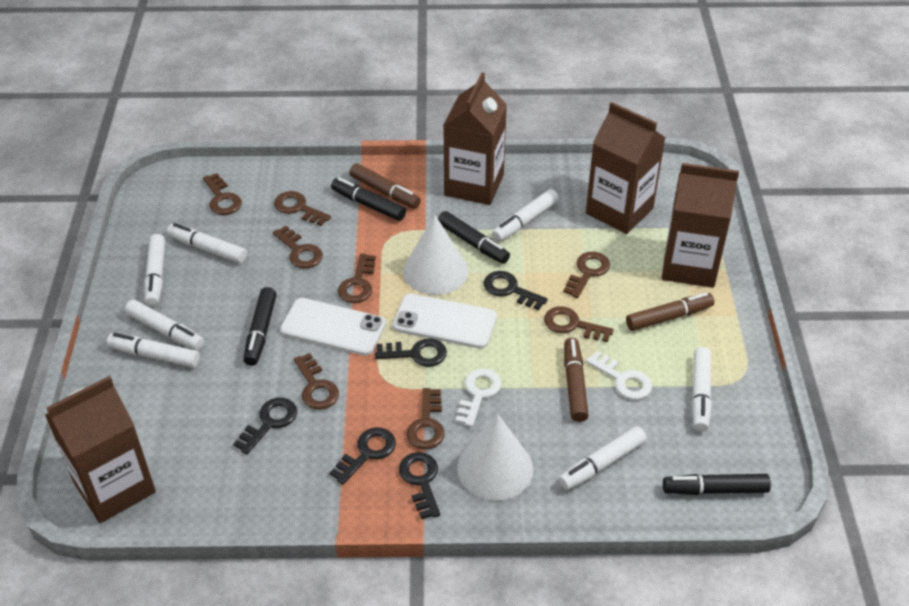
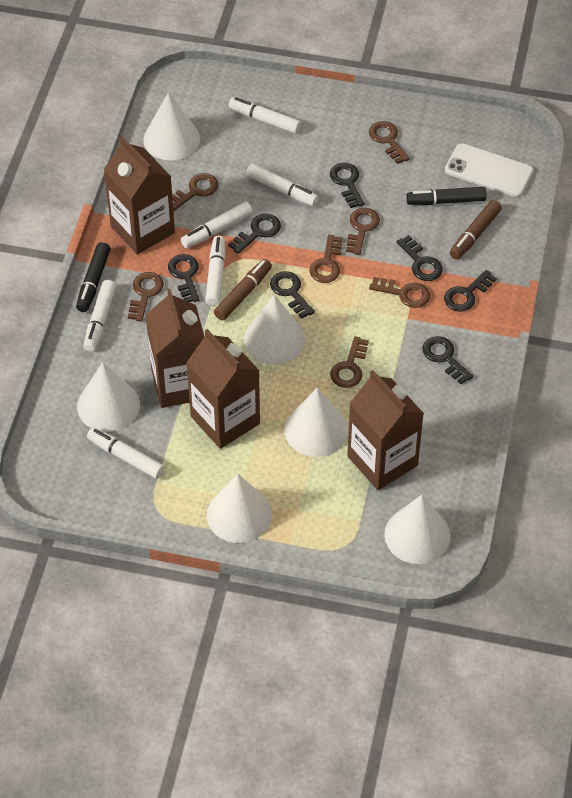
black key: 5 -> 7
black marker: 4 -> 2
brown key: 8 -> 7
brown marker: 3 -> 2
white cone: 2 -> 6
white key: 2 -> 0
white marker: 7 -> 6
white phone: 2 -> 1

